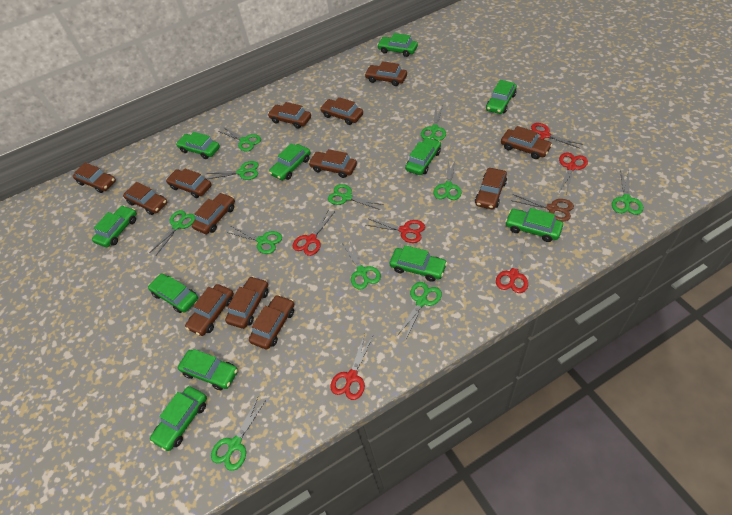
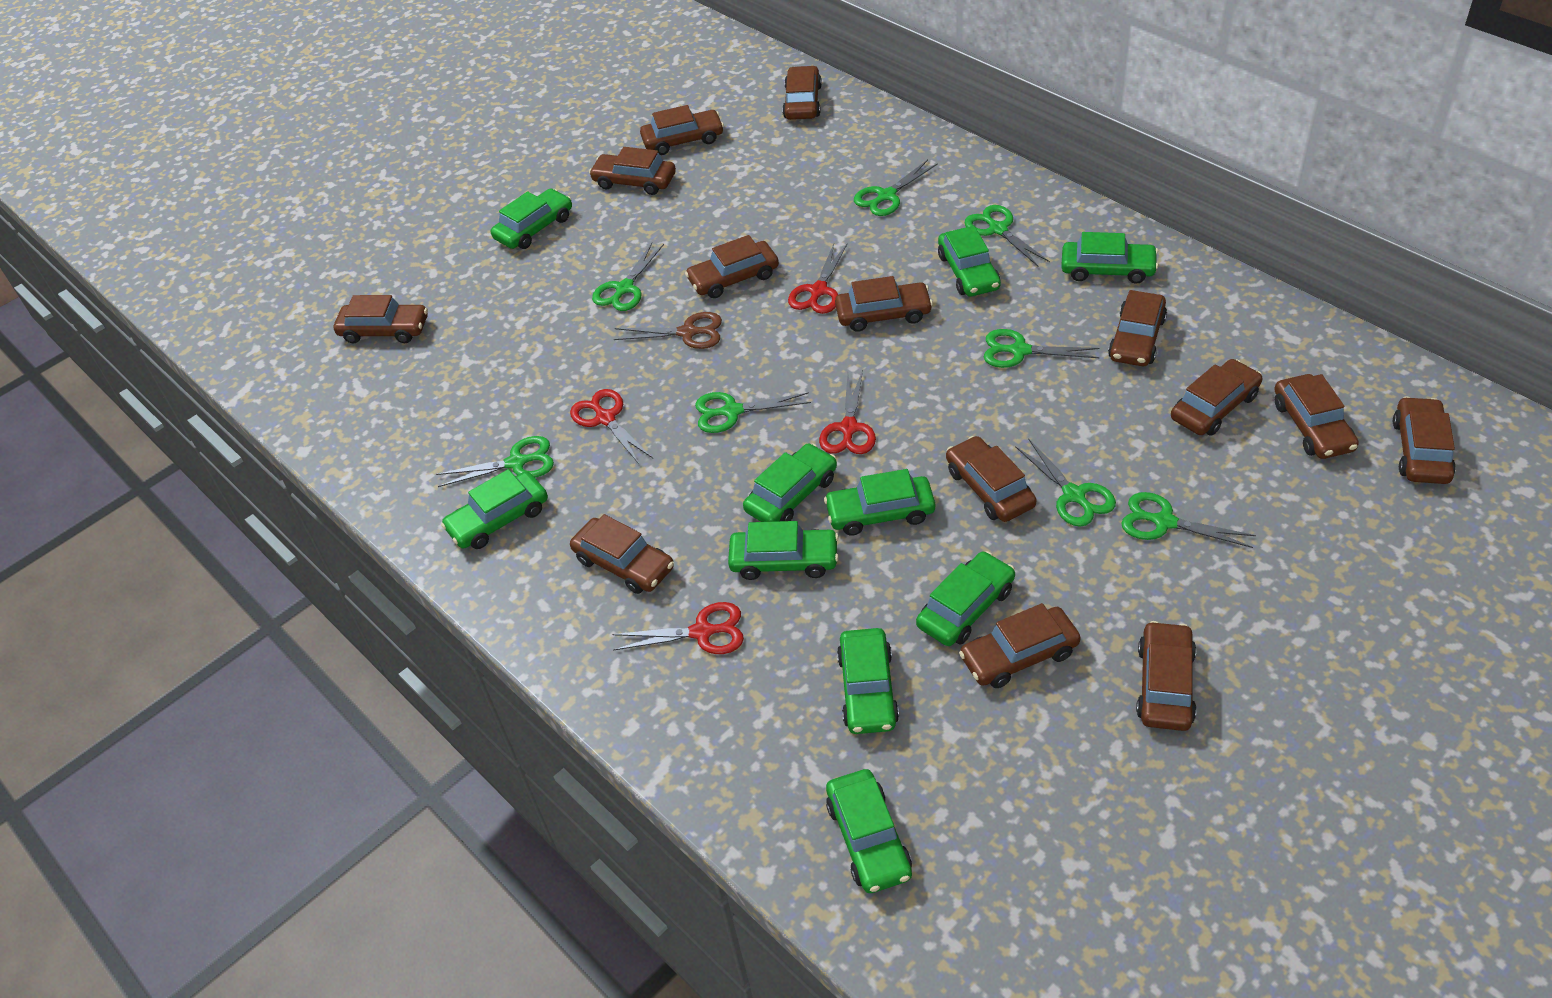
brown car: 13 -> 14
green car: 11 -> 10
green scissors: 11 -> 8
red scissors: 6 -> 4

